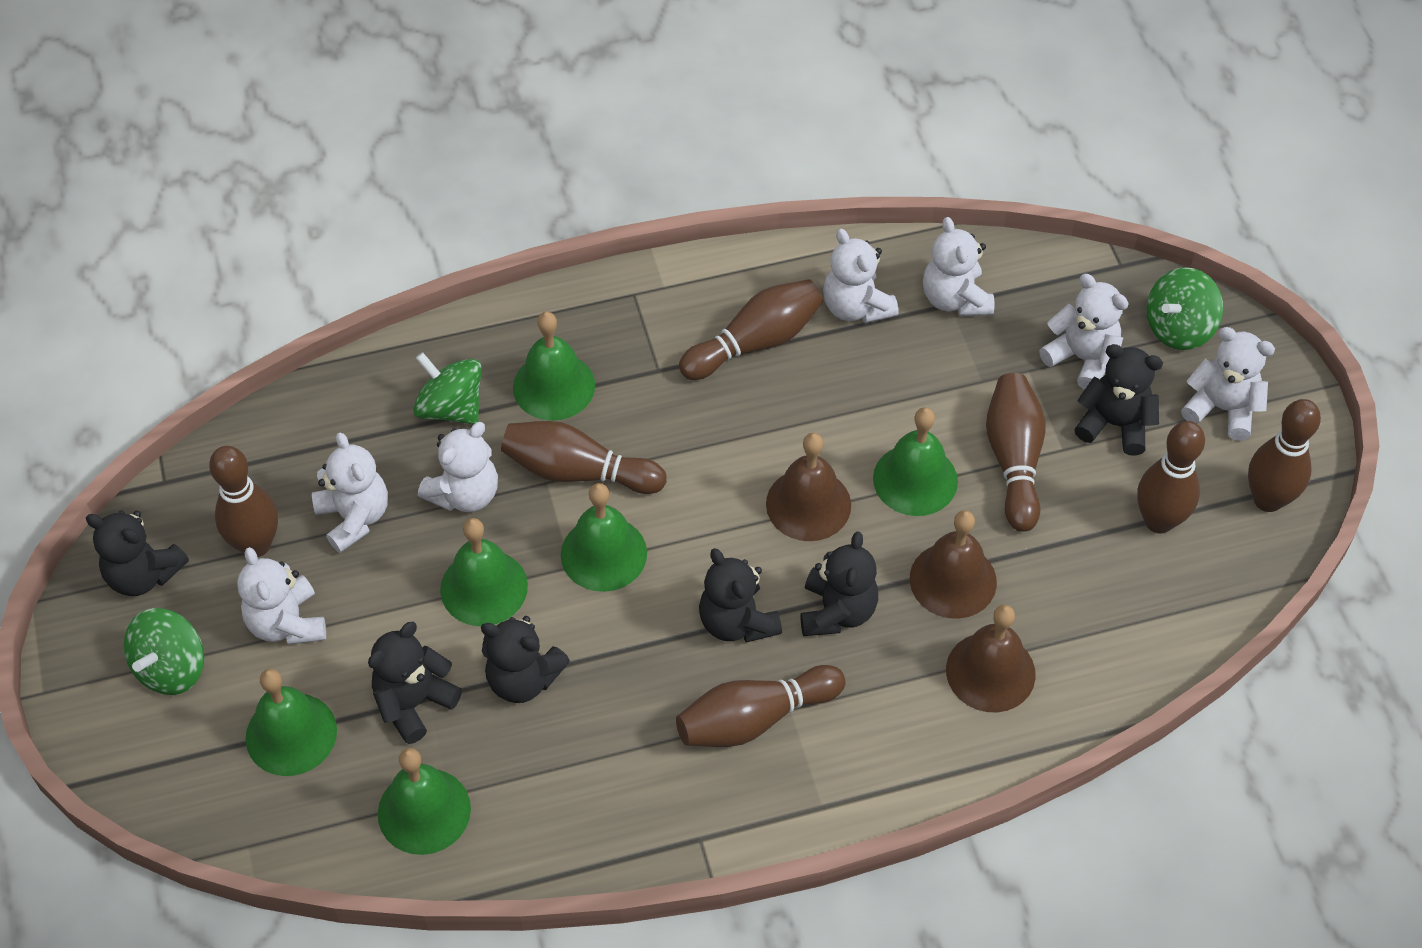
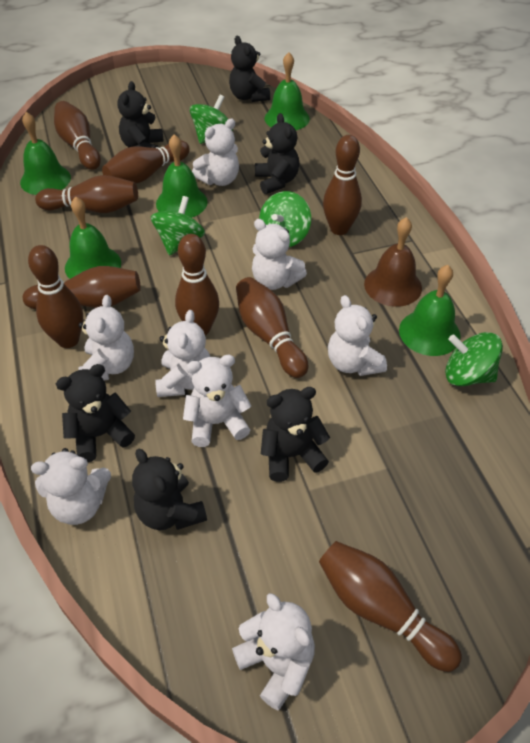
brown bell: 3 -> 1
brown bowling pin: 7 -> 9
green bell: 6 -> 5
green spinning top: 3 -> 4
white teddy bear: 7 -> 8

